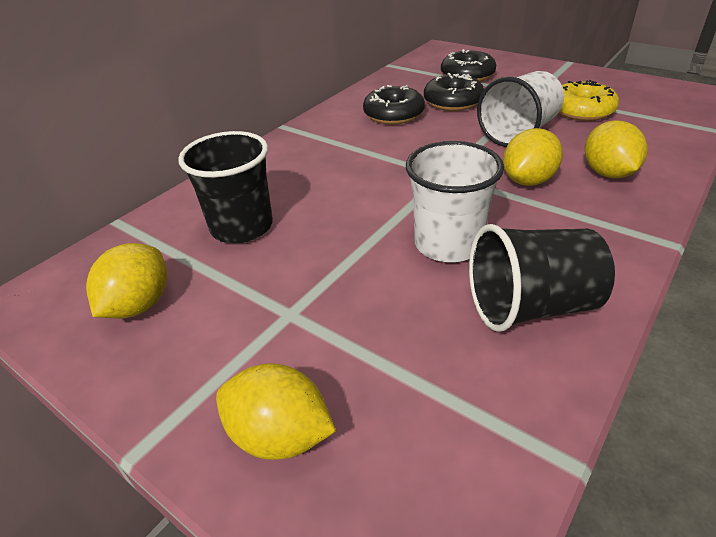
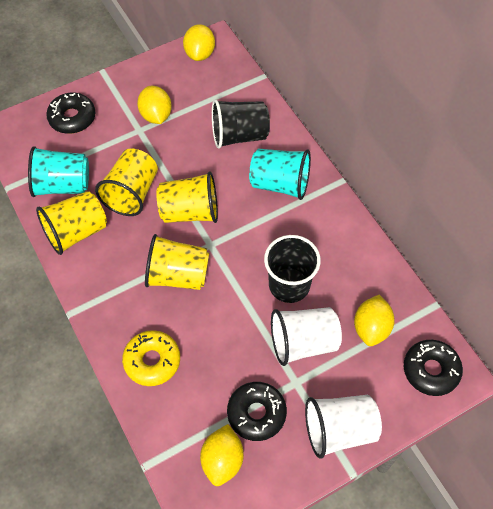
turquoise cup: 0 -> 2
yellow cup: 0 -> 4

